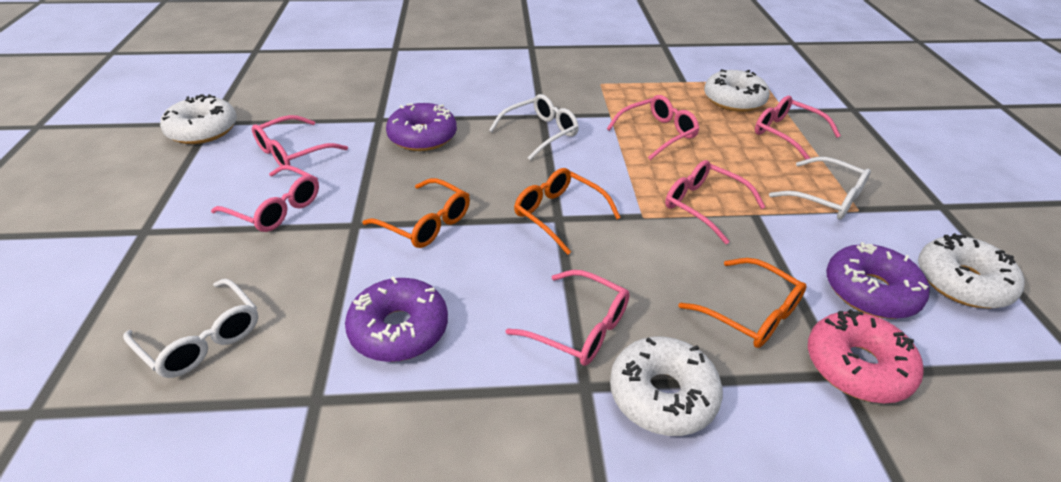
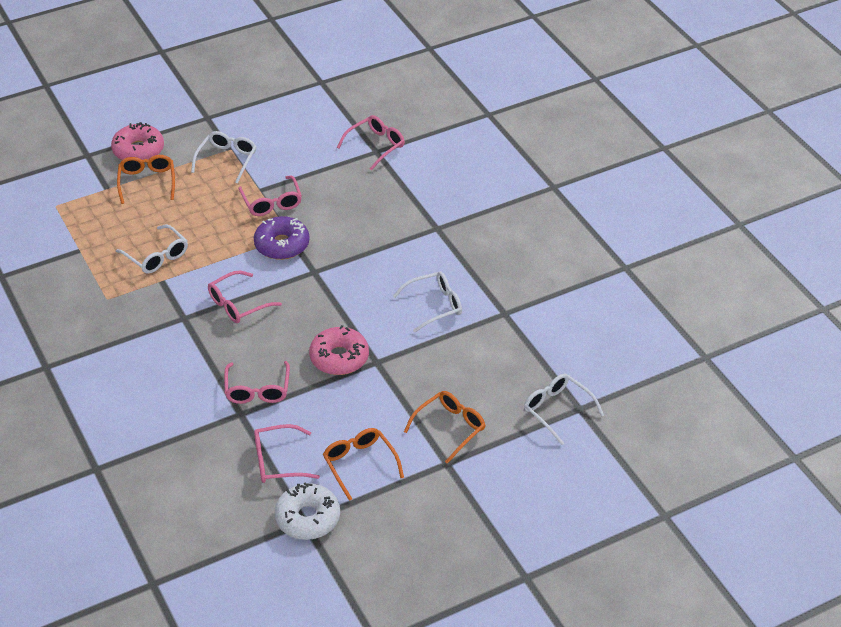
pink donut: 1 -> 2
pink glasses: 6 -> 5
purple donut: 3 -> 1
white donut: 4 -> 1
white glasses: 3 -> 4

